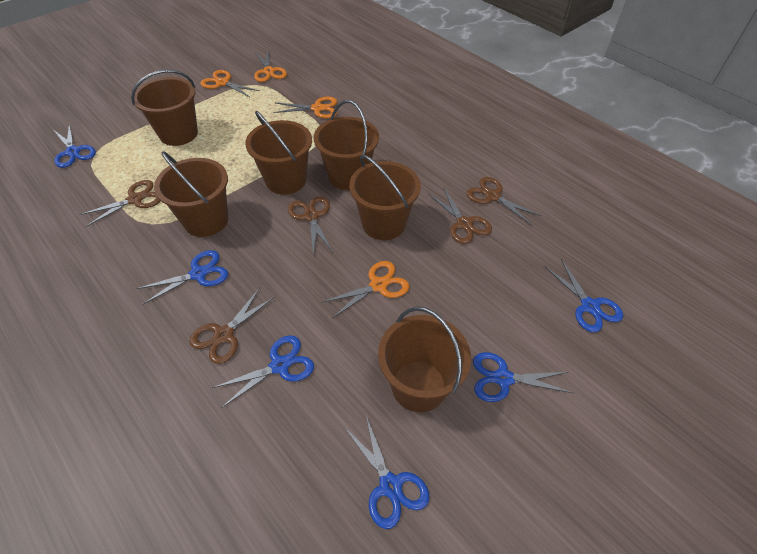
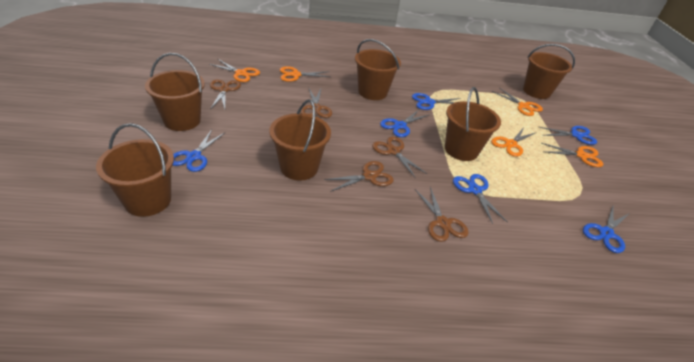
orange scissors: 4 -> 5

